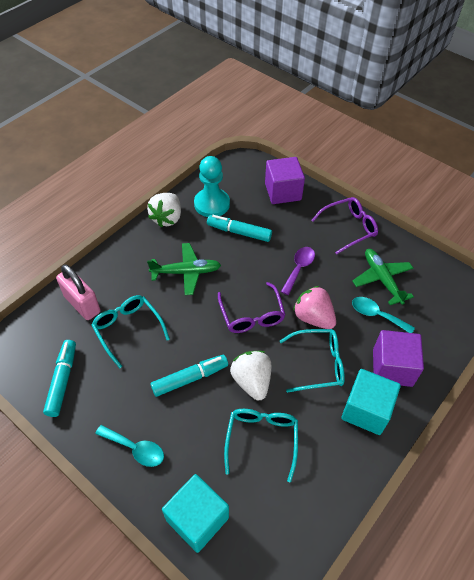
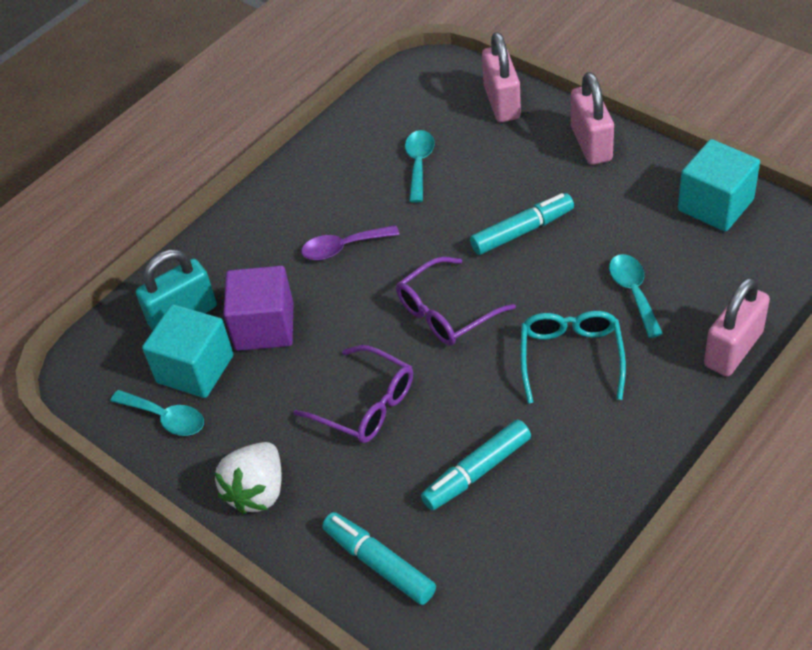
green plane: 2 -> 0
pink padlock: 1 -> 3
pink strawberry: 1 -> 0
purple cube: 2 -> 1
turquoise glasses: 3 -> 1
turquoise padlock: 0 -> 1
turquoise pawn: 1 -> 0
turquoise spoon: 2 -> 3
white strawberry: 2 -> 1

